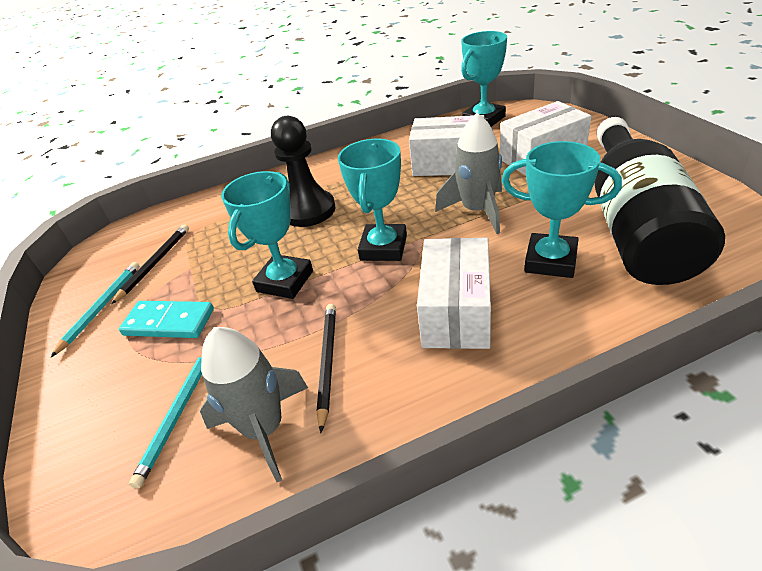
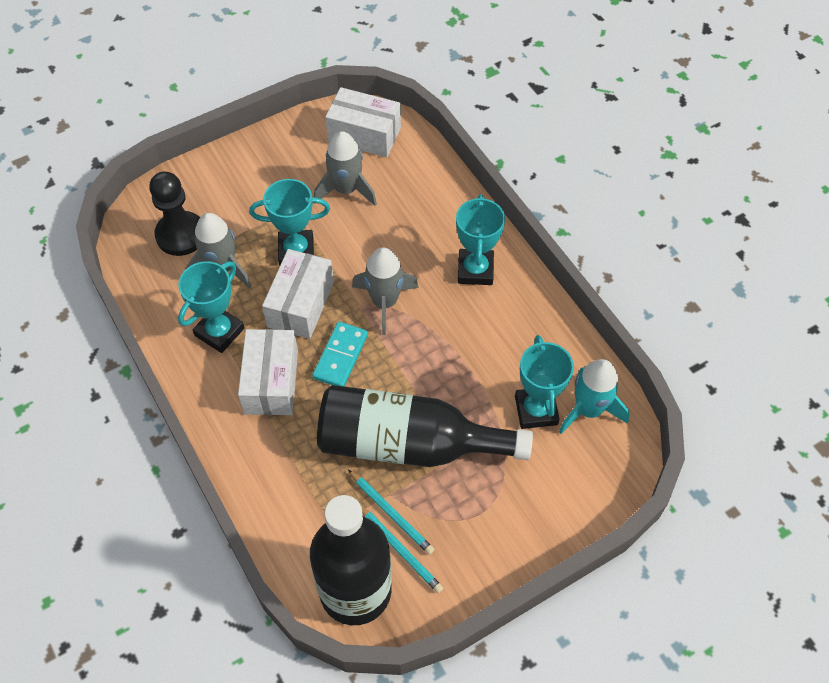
black bottle: 1 -> 2
black pencil: 2 -> 0
grey rocket: 2 -> 3
turquoise rocket: 0 -> 1

